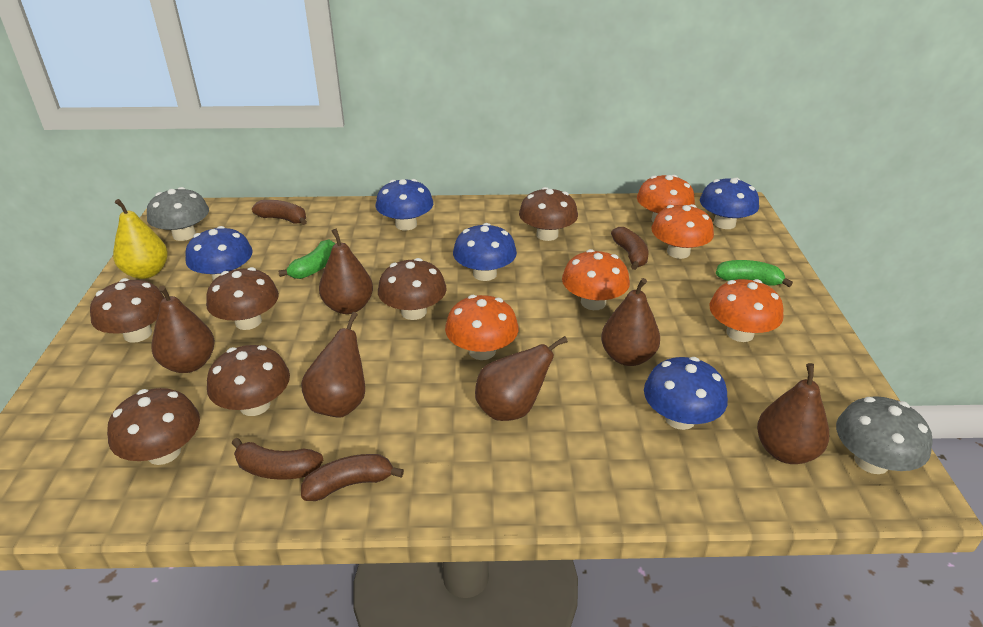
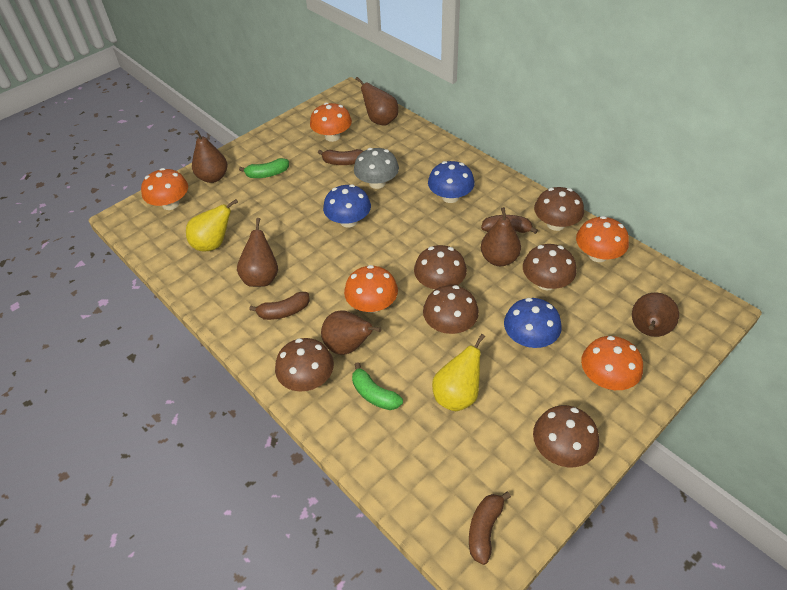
blue mushroom: 5 -> 3
grey mushroom: 2 -> 1
yellow pear: 1 -> 2

